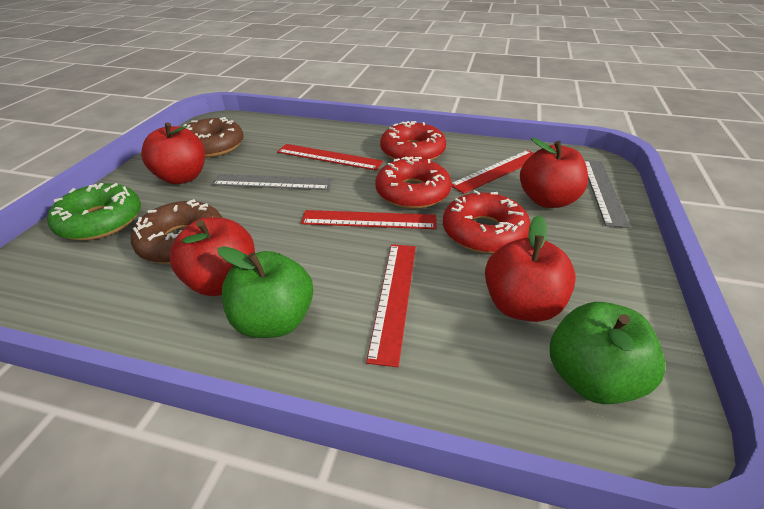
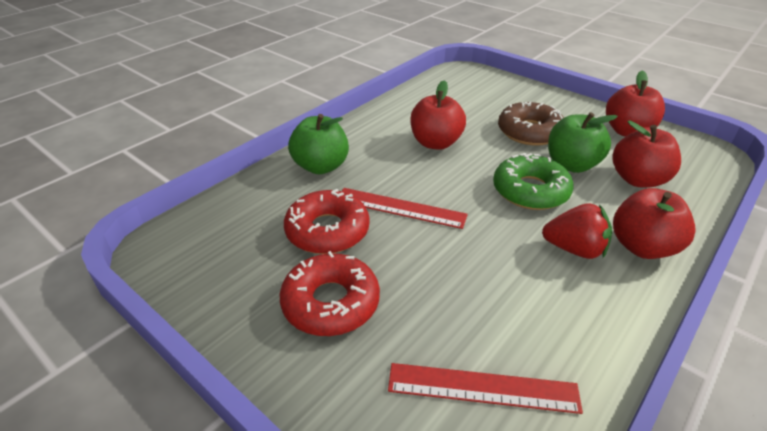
brown donut: 2 -> 1
grey ruler: 2 -> 0
red donut: 3 -> 2
red ruler: 4 -> 2
red strawberry: 0 -> 1

